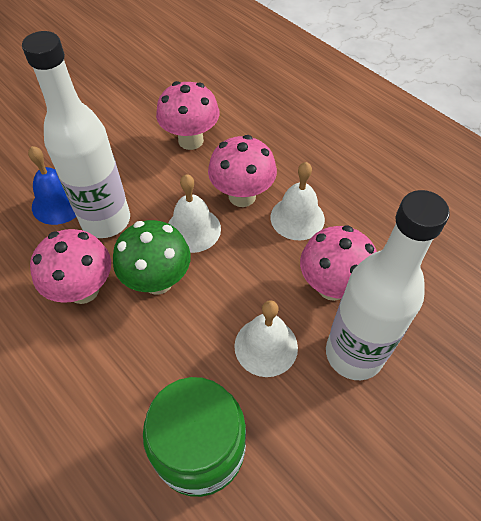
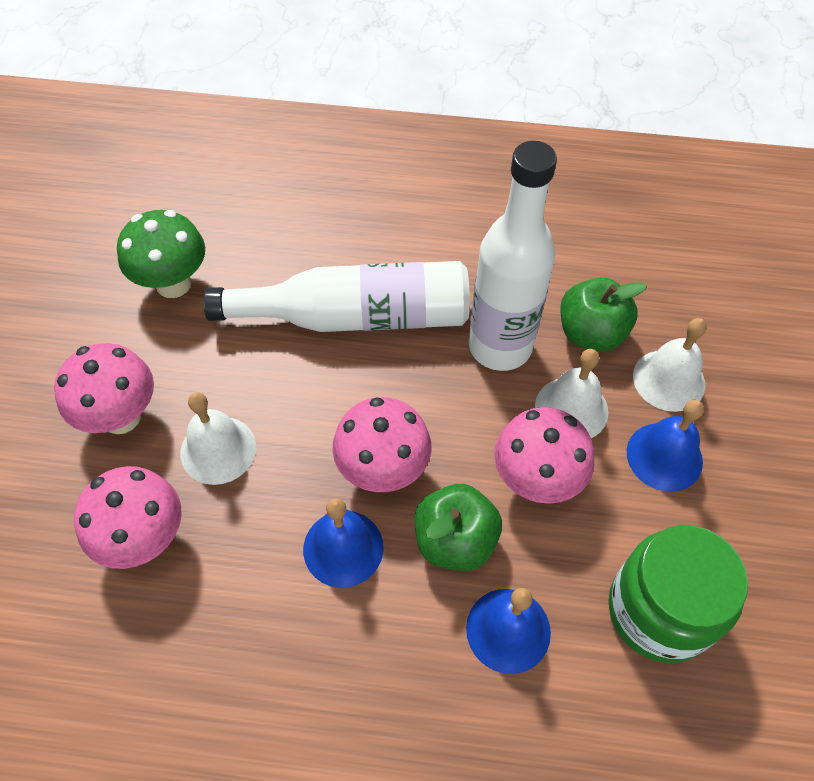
blue bell: 1 -> 3
green apple: 0 -> 2

